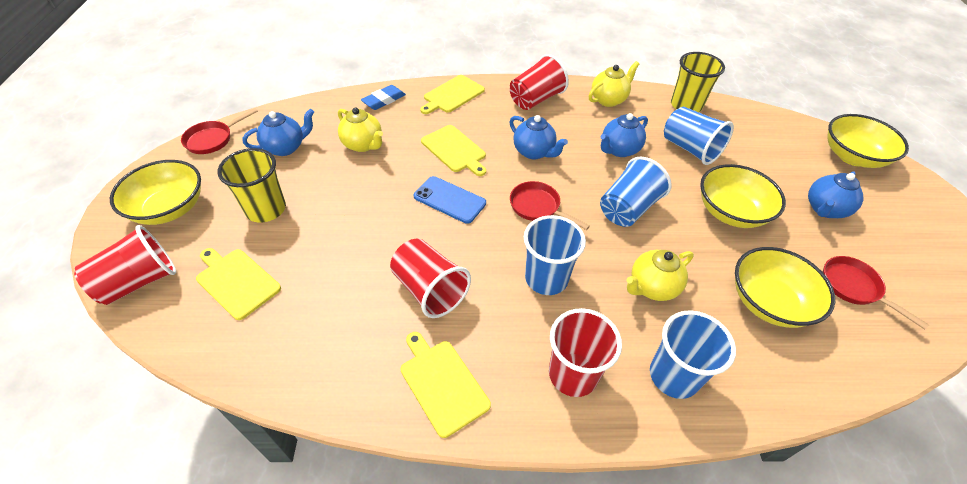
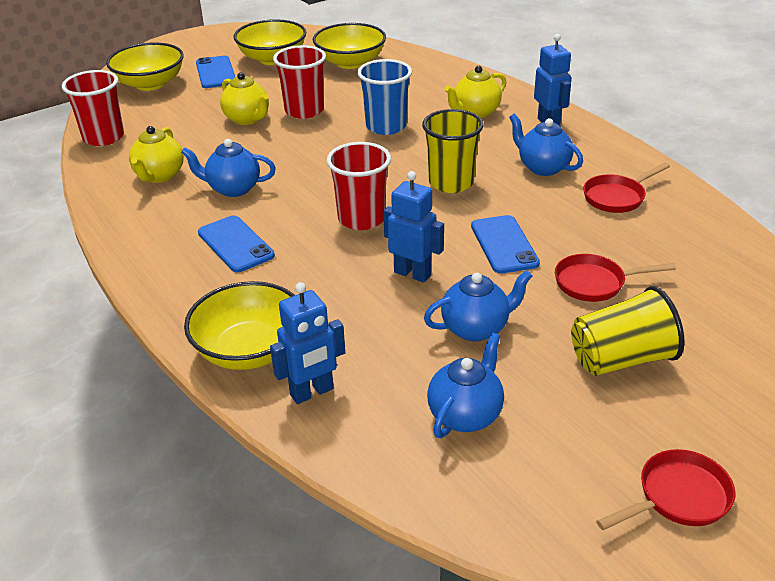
blue cup: 4 -> 1
blue eraser: 1 -> 0
blue phone: 1 -> 3
blue robot: 0 -> 3
red cup: 4 -> 3
yellow cutting board: 4 -> 0

